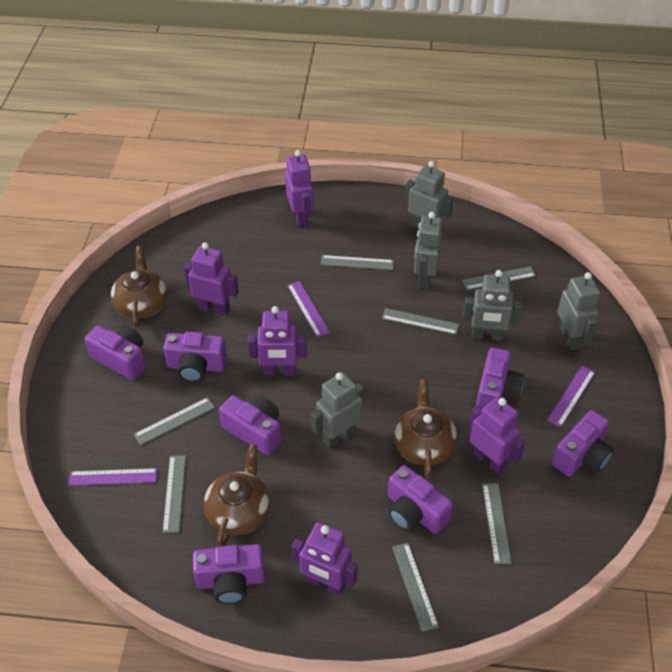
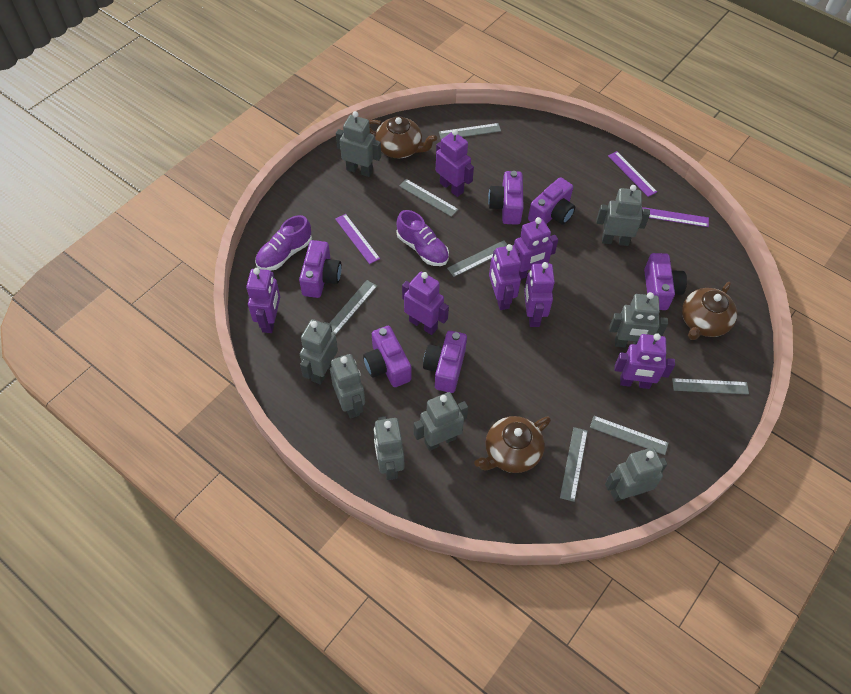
grey robot: 5 -> 8
purple camera: 7 -> 6
purple robot: 5 -> 7
purple shoe: 0 -> 2

